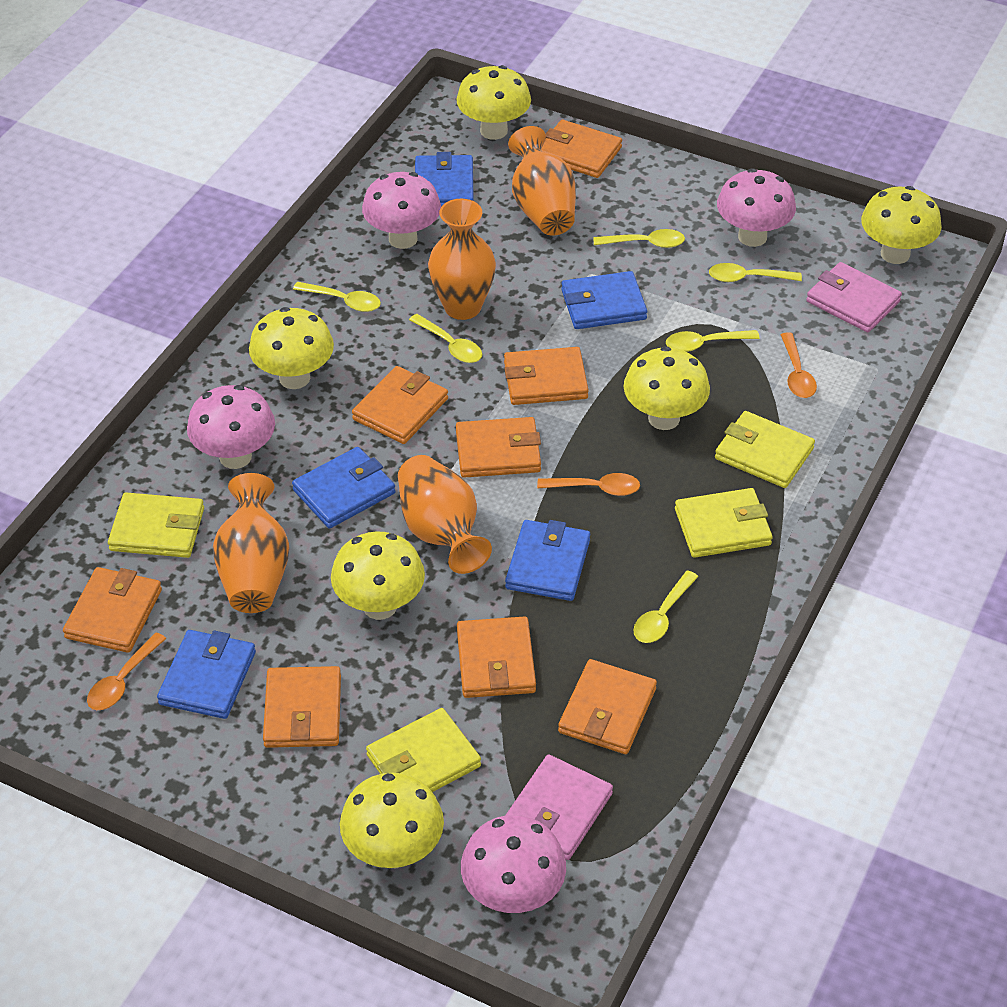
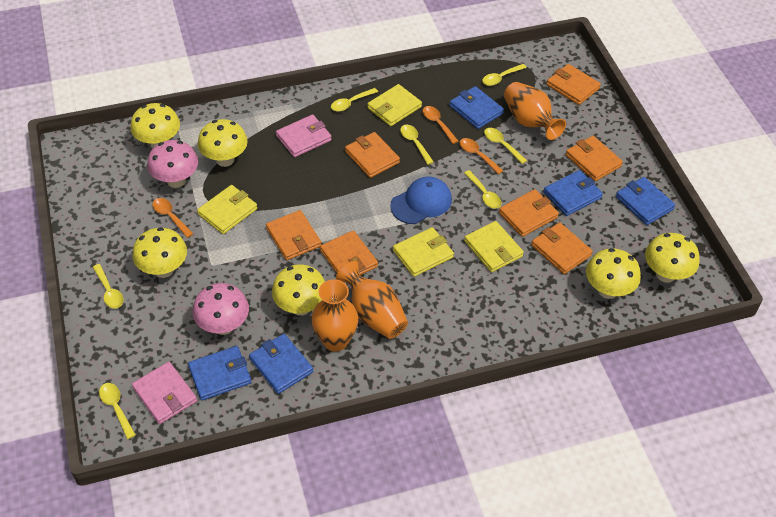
blue cap: 0 -> 1
orange vase: 4 -> 3
orange wallet: 8 -> 7
pink mushroom: 4 -> 2
yellow spoon: 6 -> 7

